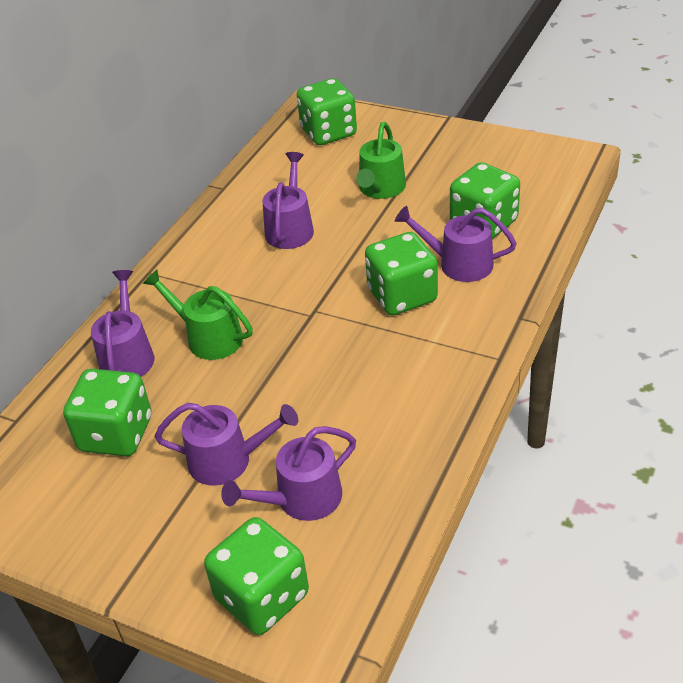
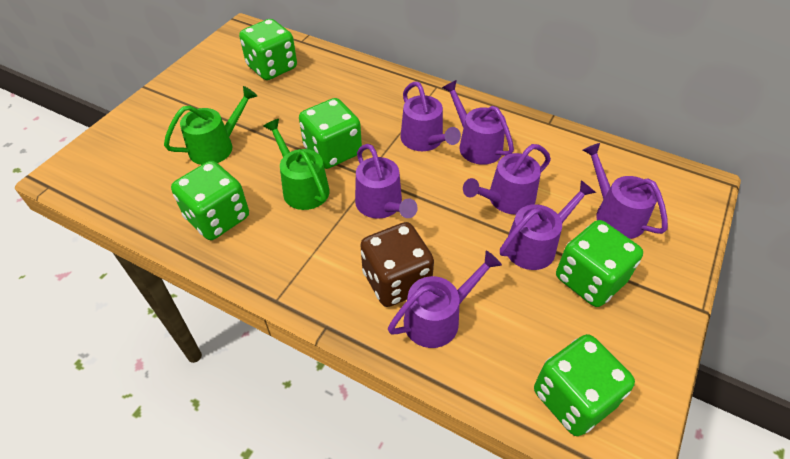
brown dice: 0 -> 1
purple watering can: 5 -> 7

